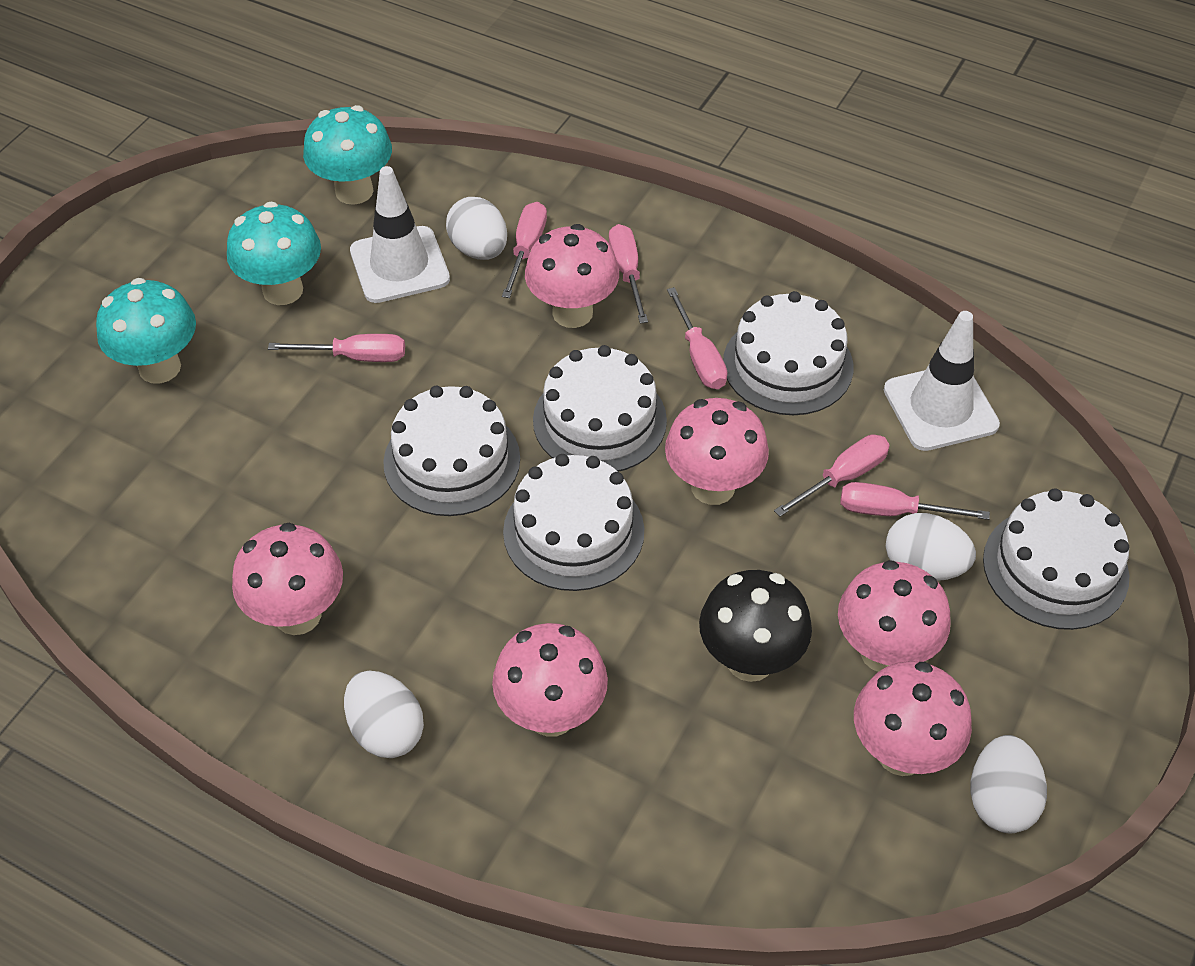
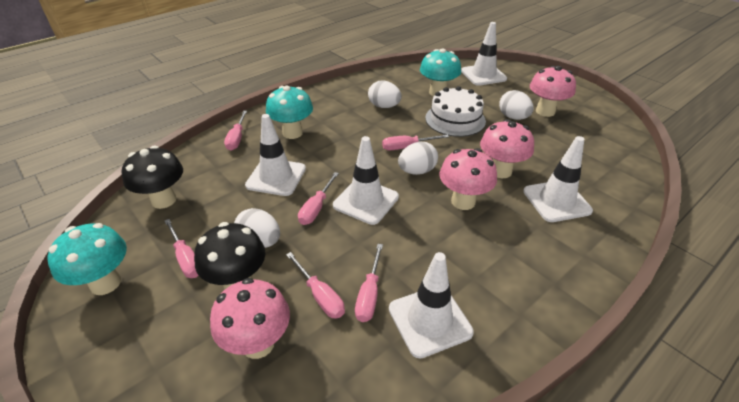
black mushroom: 1 -> 2
pink mushroom: 6 -> 4
white cake: 5 -> 1
white traffic cone: 2 -> 5

